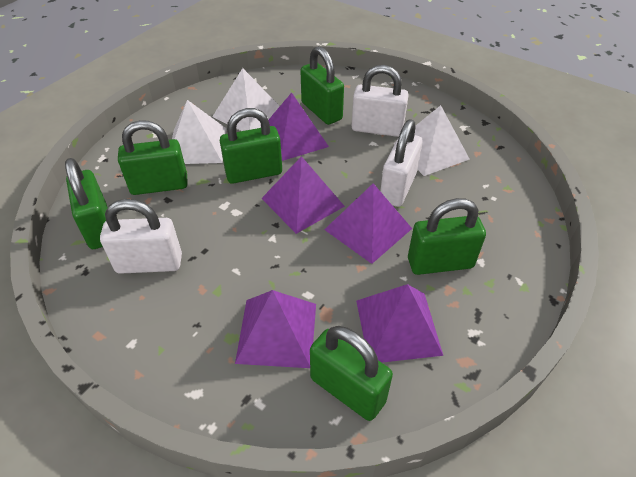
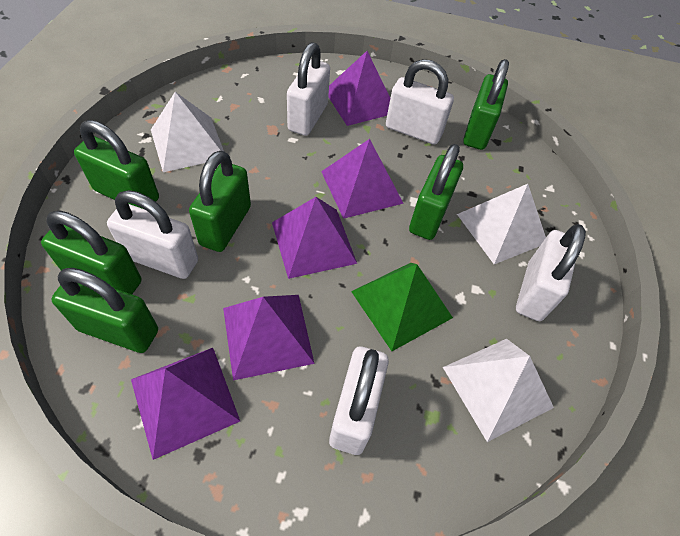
green pyramid: 0 -> 1
white padlock: 3 -> 5

